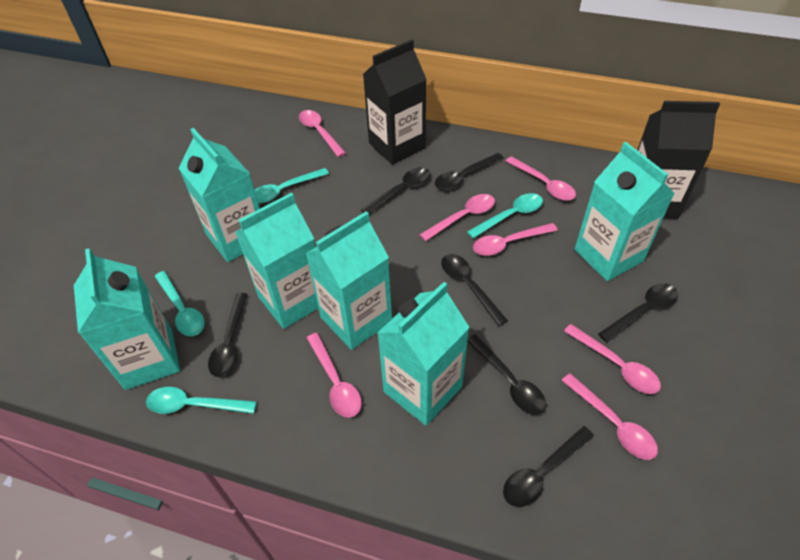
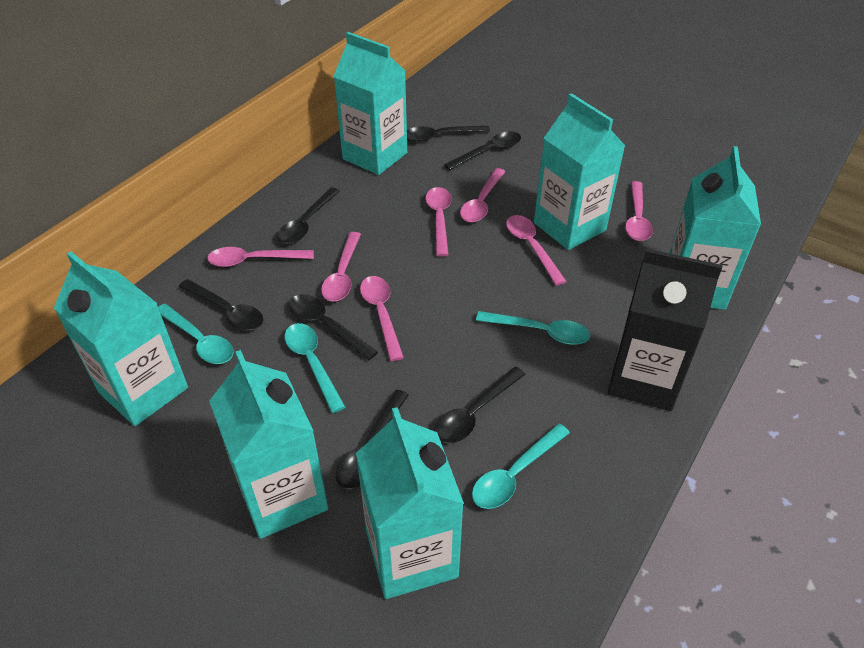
black carton: 2 -> 1

